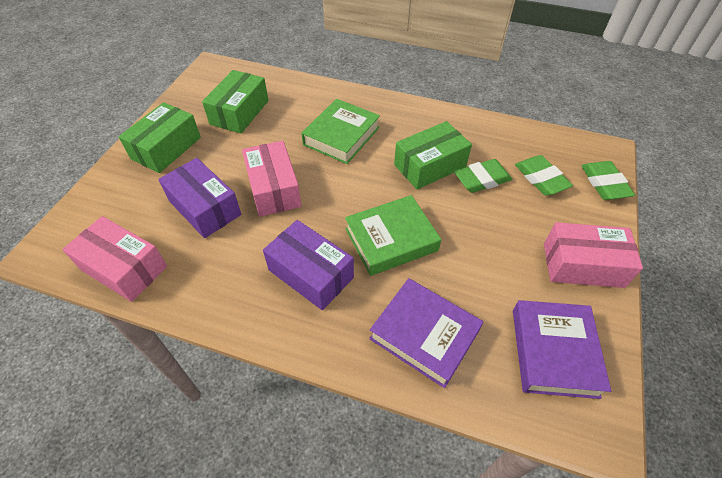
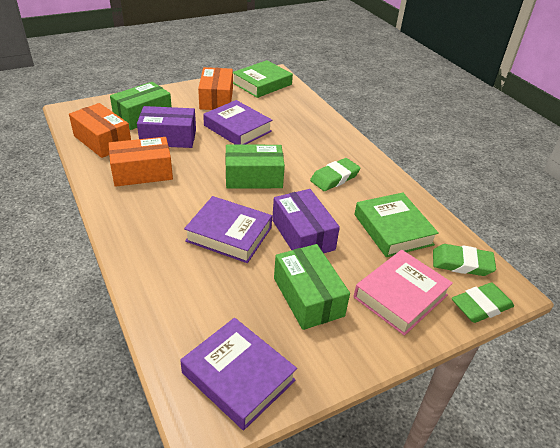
orange box: 0 -> 3
pink book: 0 -> 1
pink box: 3 -> 0
purple book: 2 -> 3

